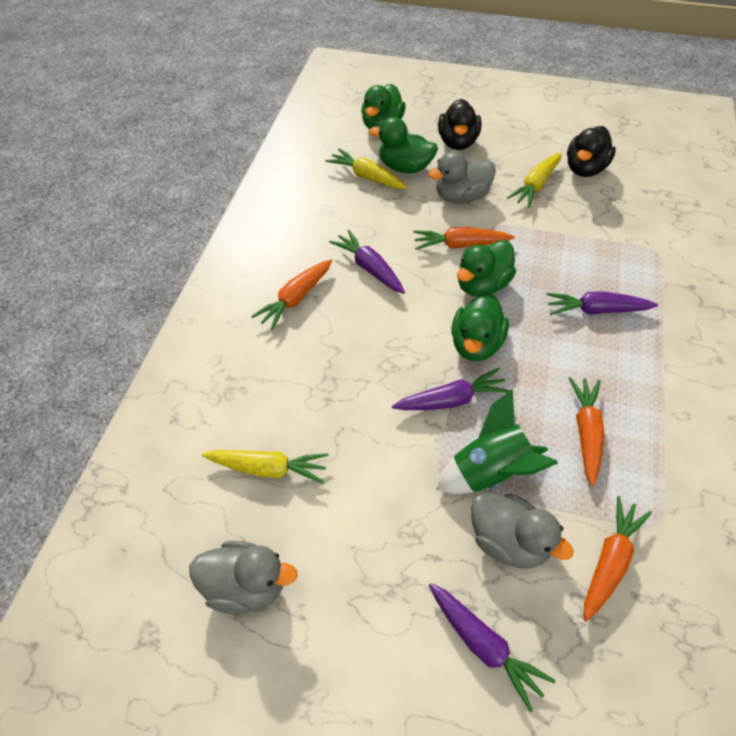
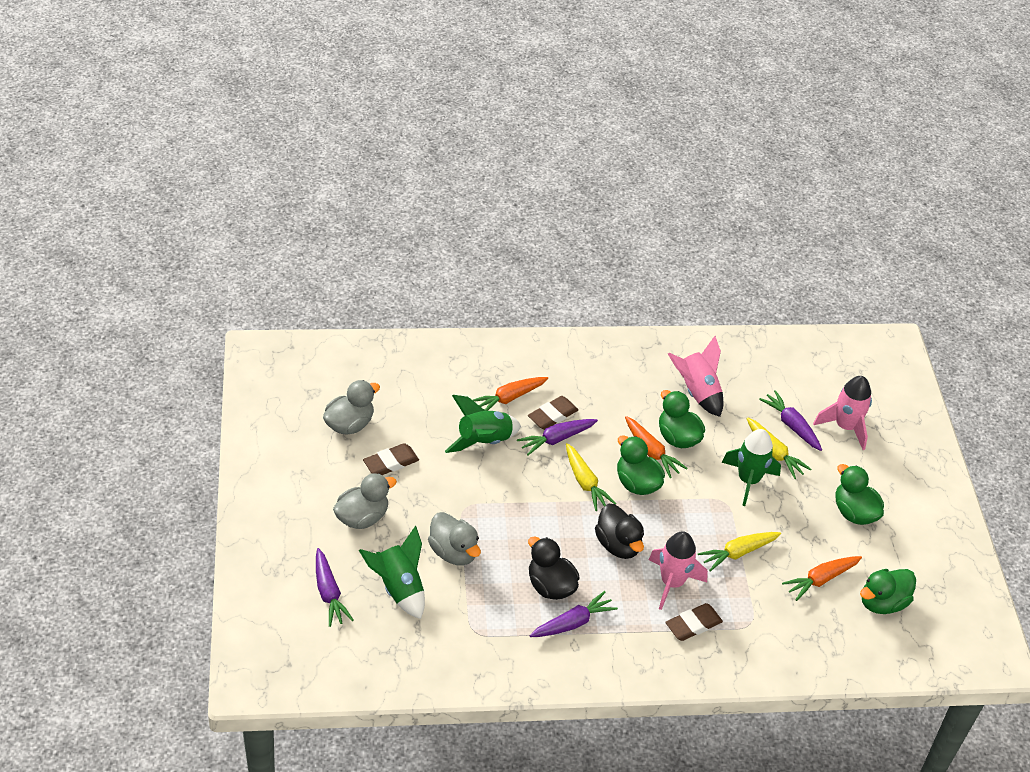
brown eraser: 0 -> 3
green rocket: 1 -> 3
orange carrot: 4 -> 3
pink rocket: 0 -> 3

